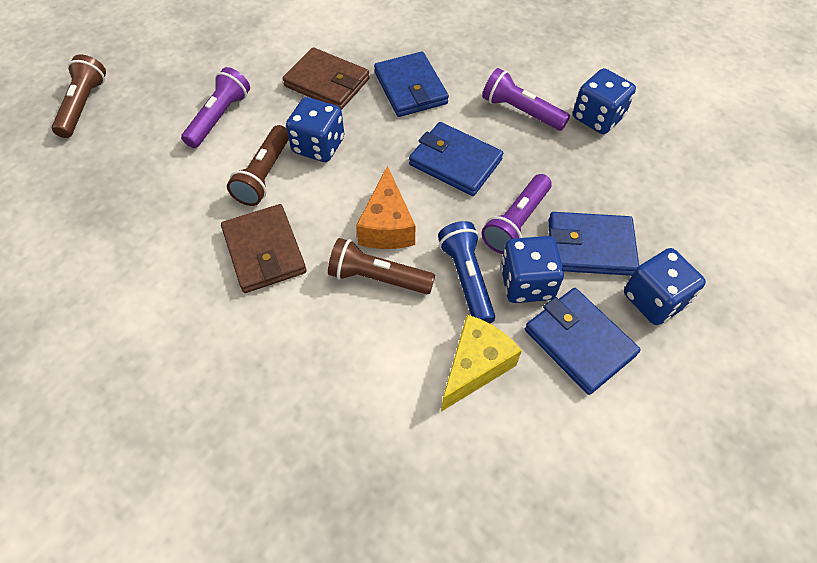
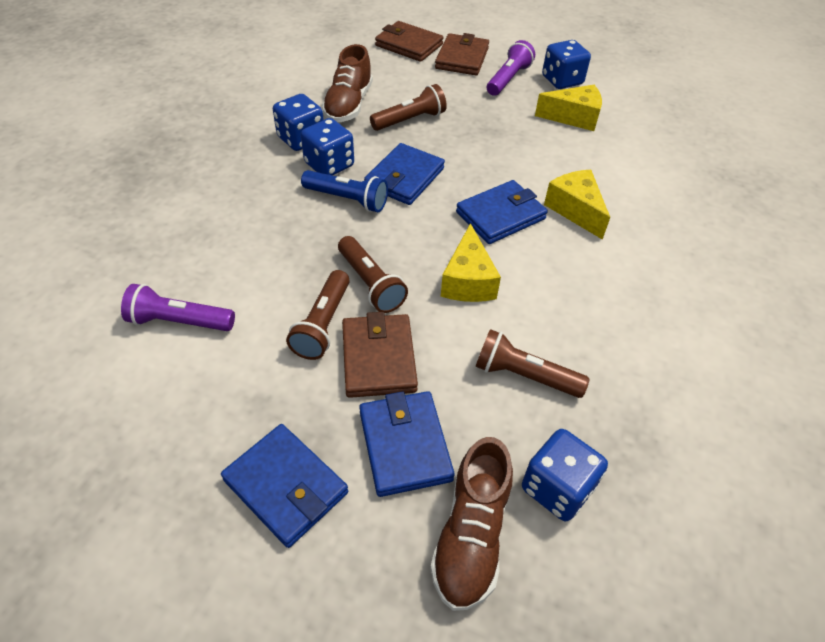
brown flashlight: 3 -> 4
brown shoe: 0 -> 2
brown wallet: 2 -> 3
orange cheese: 1 -> 0
purple flashlight: 3 -> 2
yellow cheese: 1 -> 3

